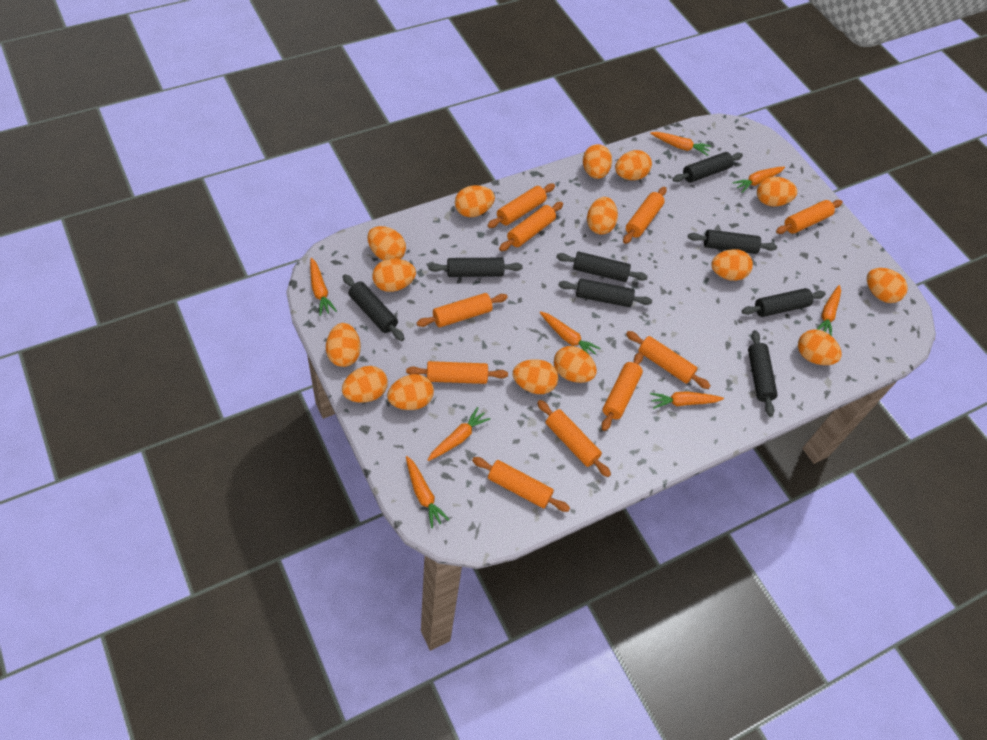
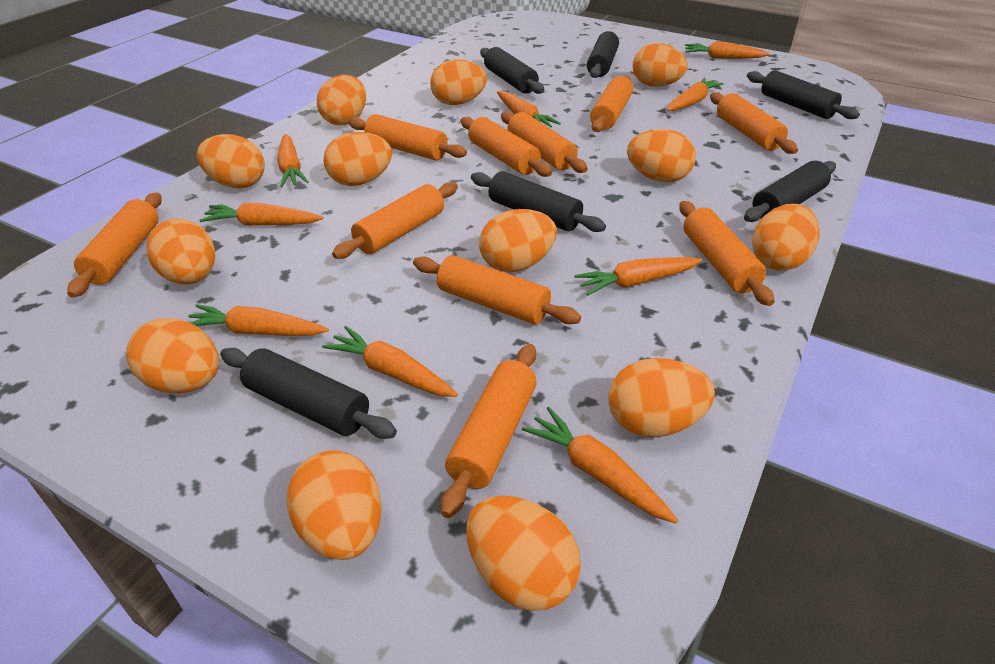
black rolling pin: 8 -> 6
orange carrot: 8 -> 9
orange egg: 15 -> 13

